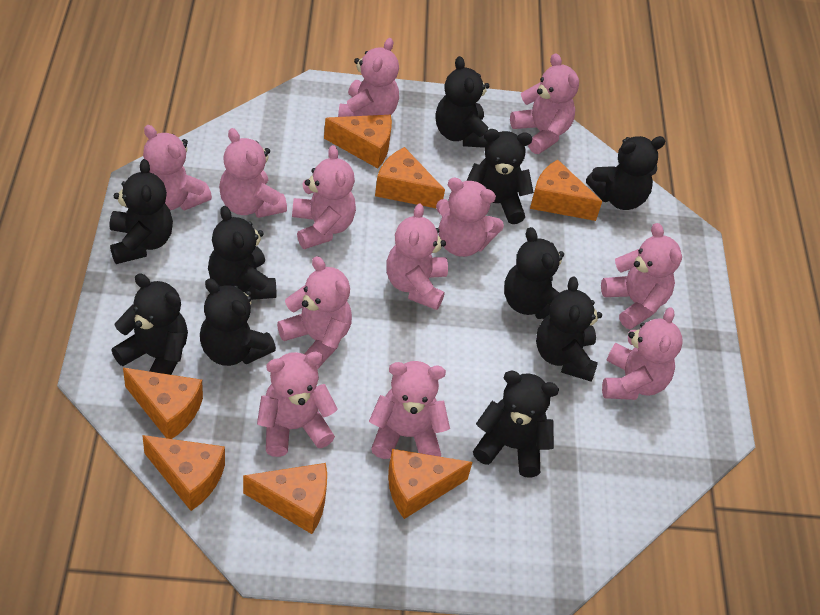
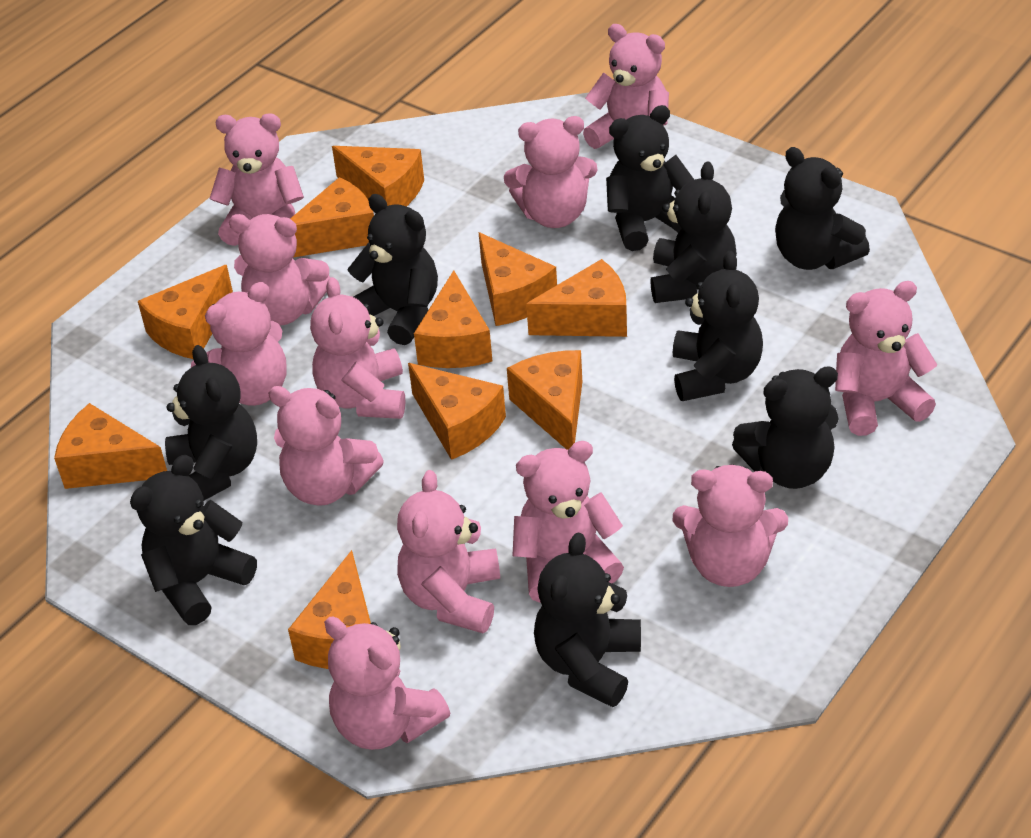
black teddy bear: 10 -> 9
orange cheese: 7 -> 10

